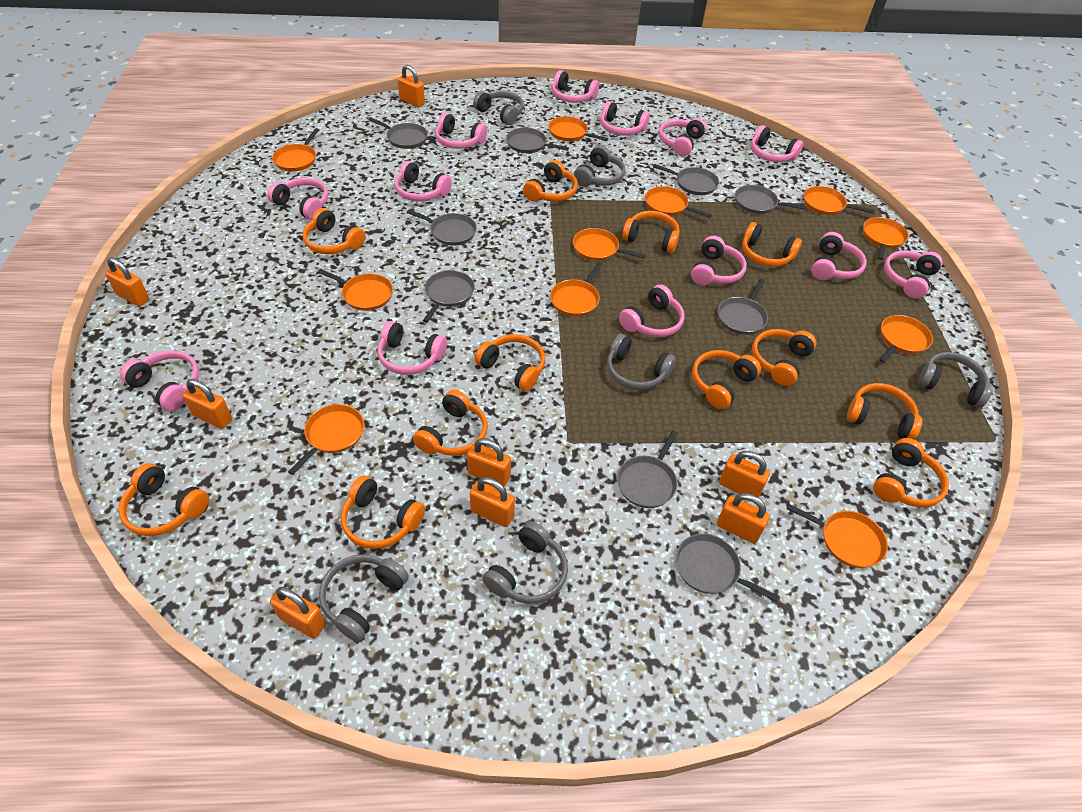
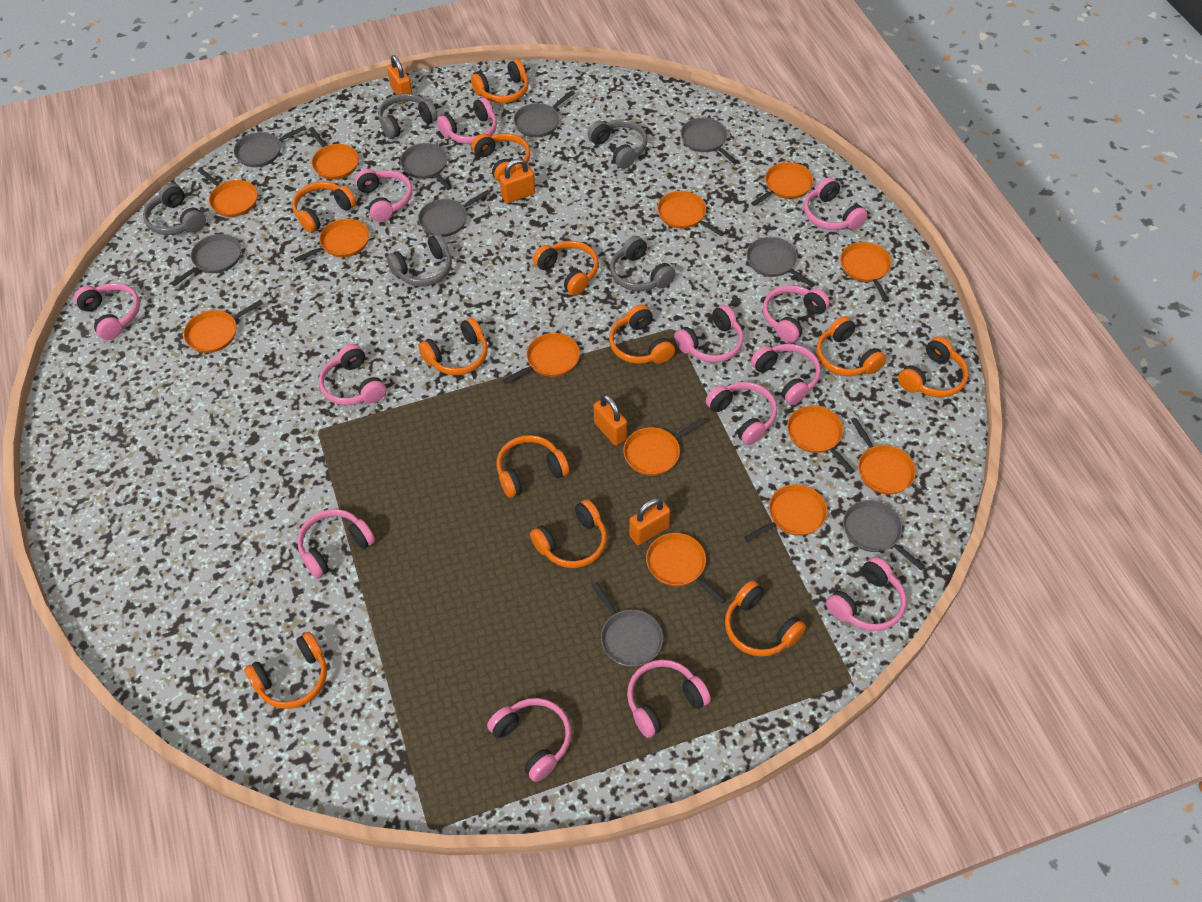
grey headphones: 6 -> 5
orange padlock: 8 -> 4
orange pan: 11 -> 13

